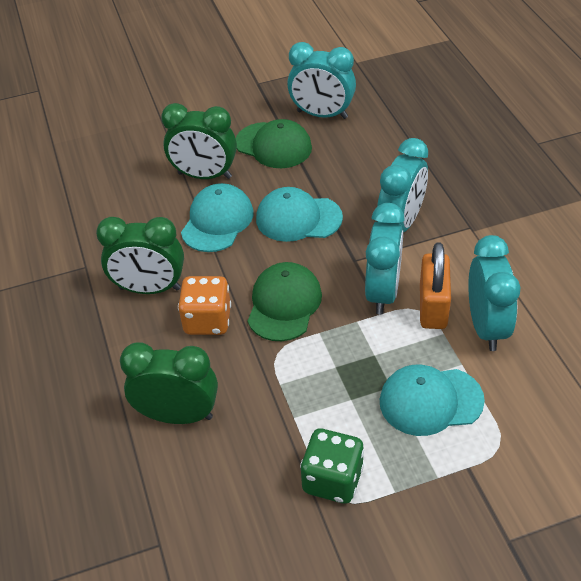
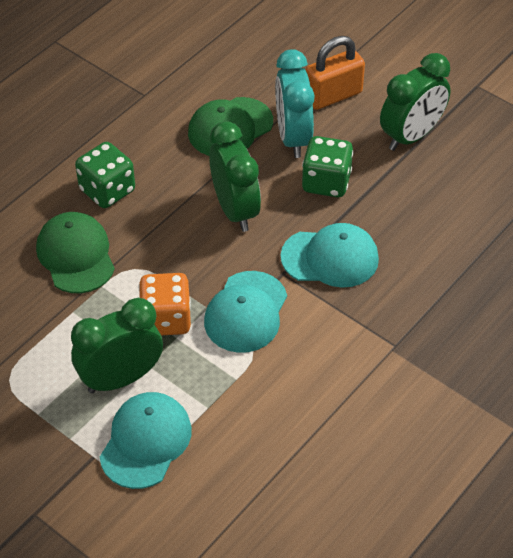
green dice: 1 -> 2
turquoise clock: 4 -> 1

